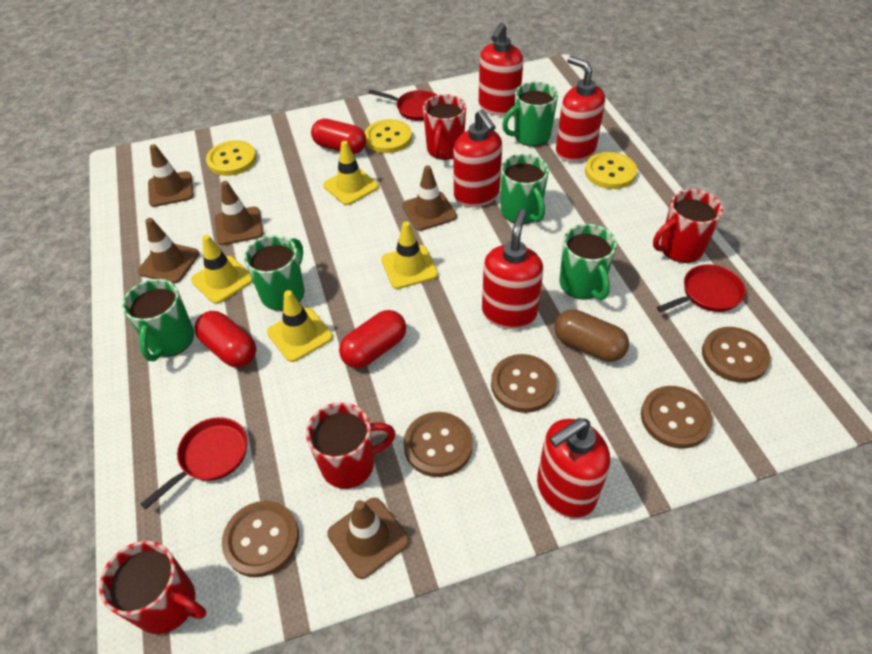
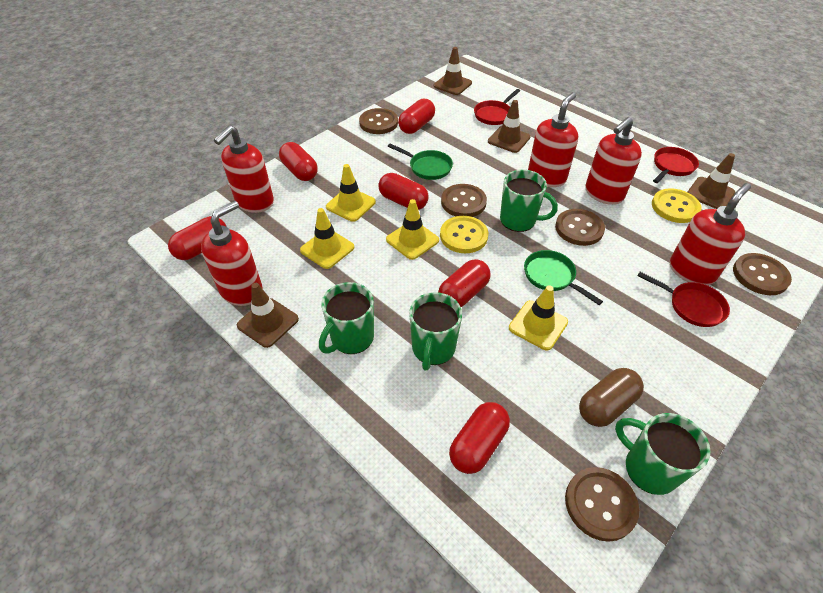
brown traffic cone: 5 -> 4
green mug: 5 -> 4
green pan: 0 -> 2
red capsule: 3 -> 6
red mug: 4 -> 0
yellow button: 3 -> 2

